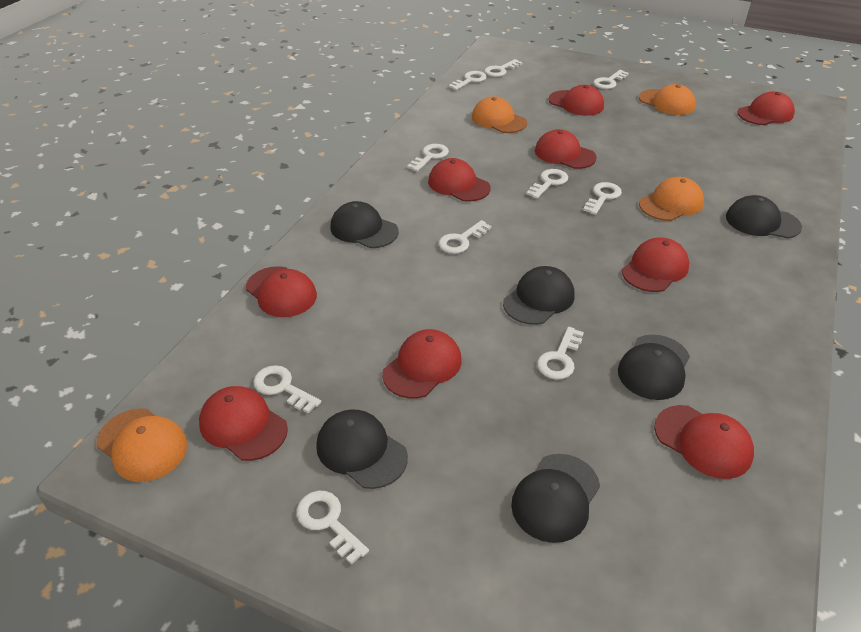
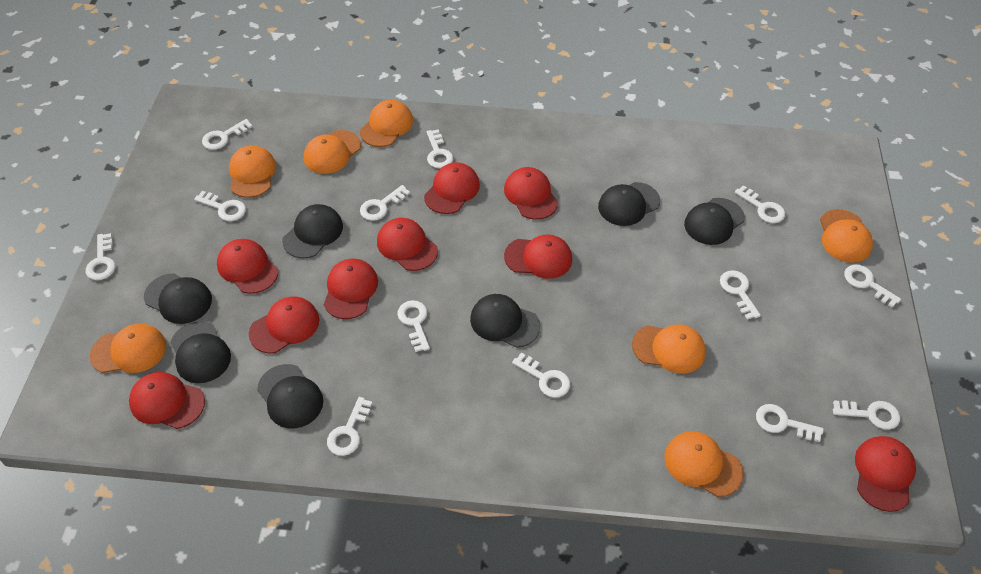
black cap: 6 -> 7
orange cap: 4 -> 7
white key: 10 -> 13

